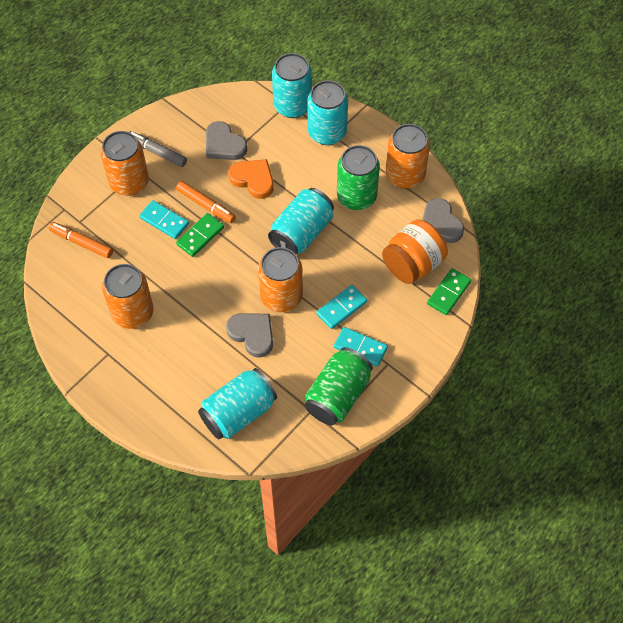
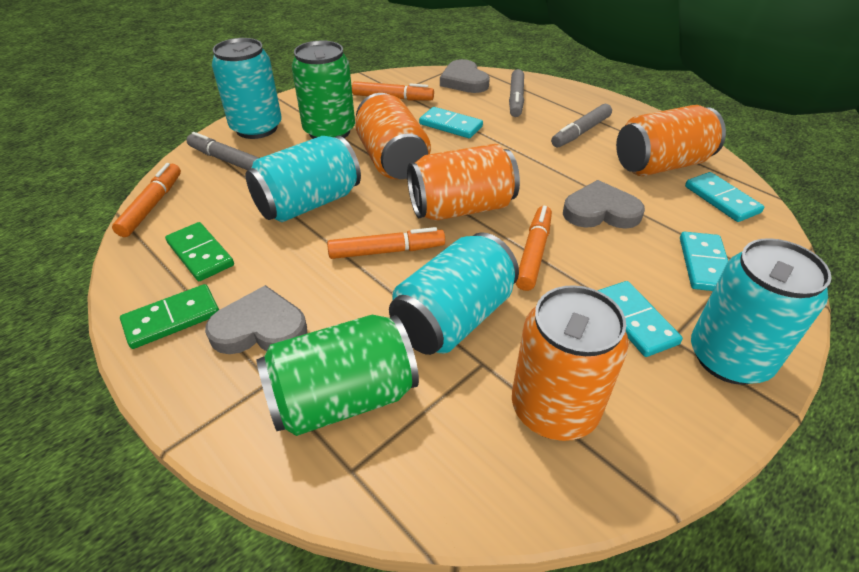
grey marker: 1 -> 3
orange heart: 1 -> 0
orange jar: 1 -> 0
orange marker: 2 -> 4
turquoise domino: 3 -> 4

